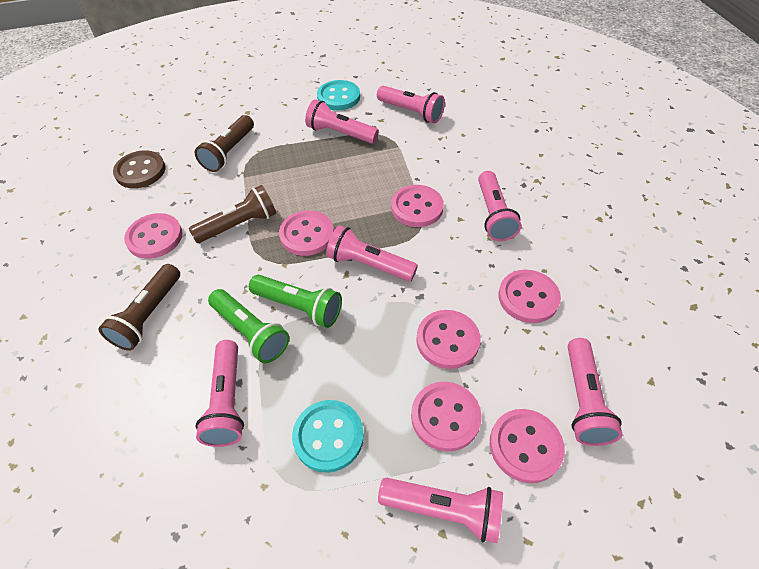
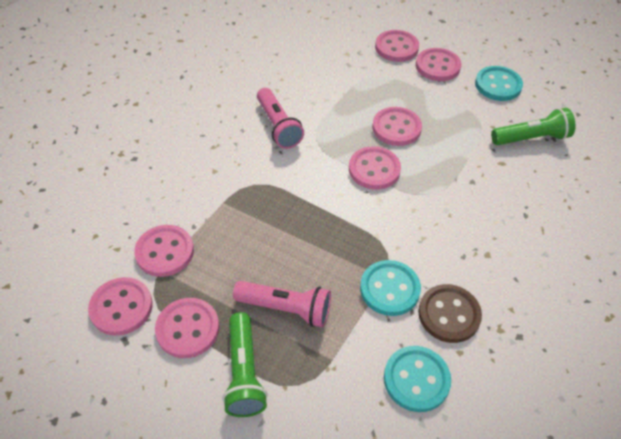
brown flashlight: 3 -> 0
pink flashlight: 7 -> 2
turquoise button: 2 -> 3

